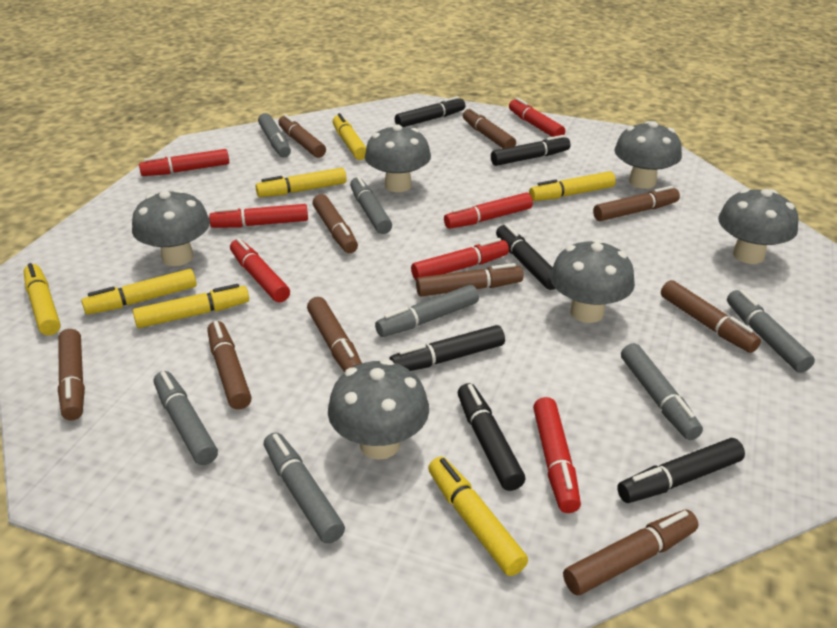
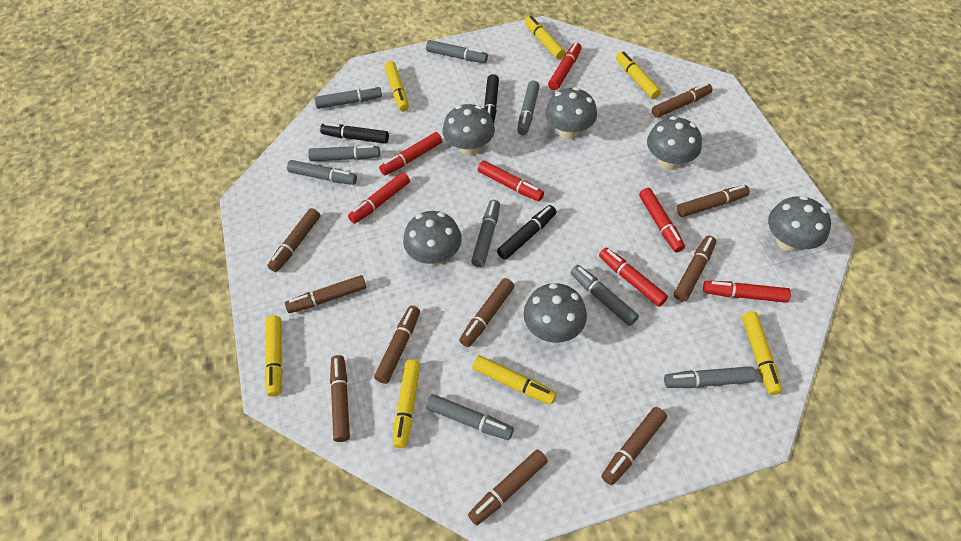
black marker: 6 -> 3
grey marker: 7 -> 9

